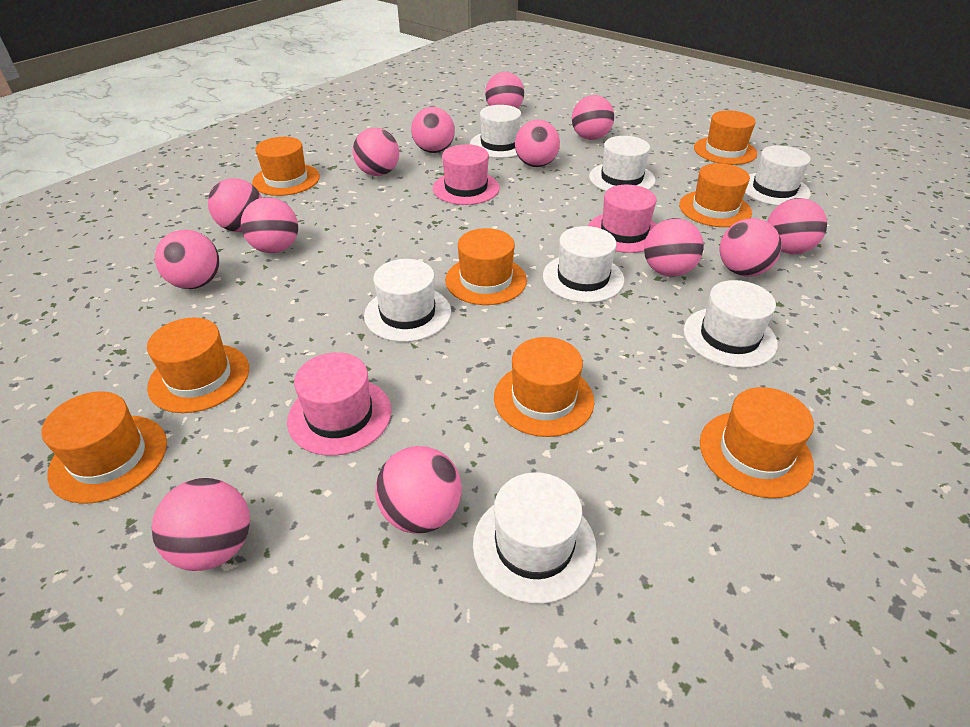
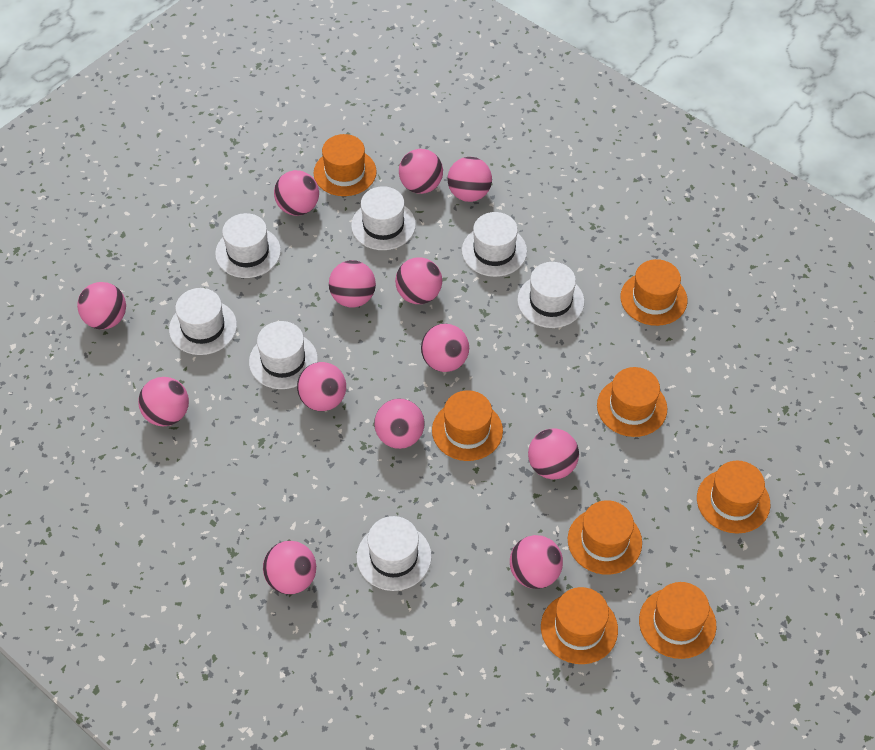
pink hat: 3 -> 0

